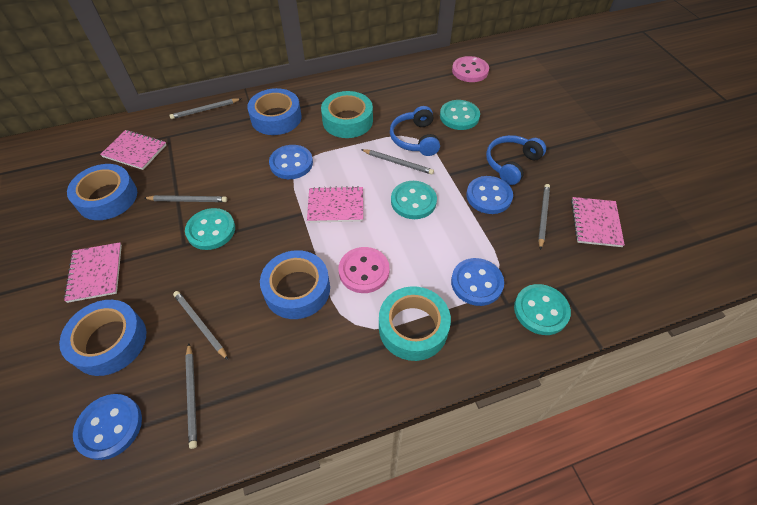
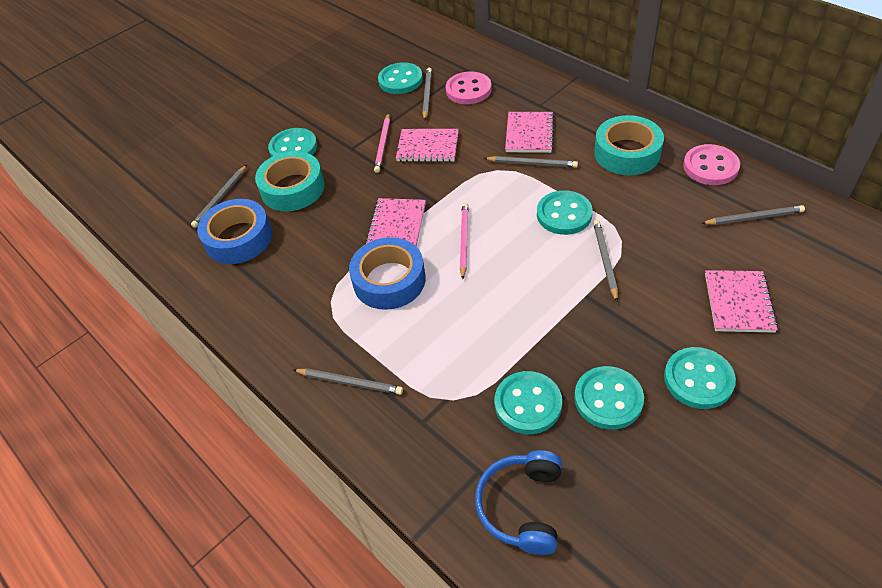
blue button: 4 -> 0
blue headphones: 2 -> 1
blue tape: 4 -> 2
pink pencil: 0 -> 2
turquoise button: 4 -> 6

